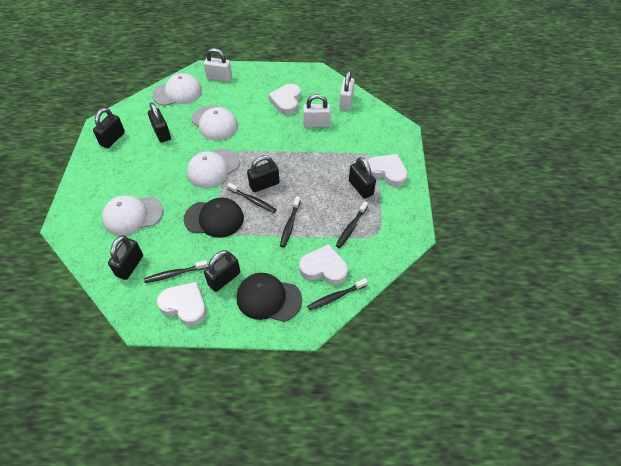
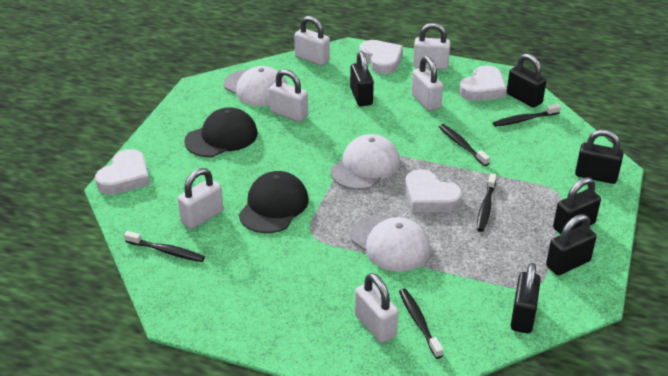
white cap: 4 -> 3
white padlock: 3 -> 6

